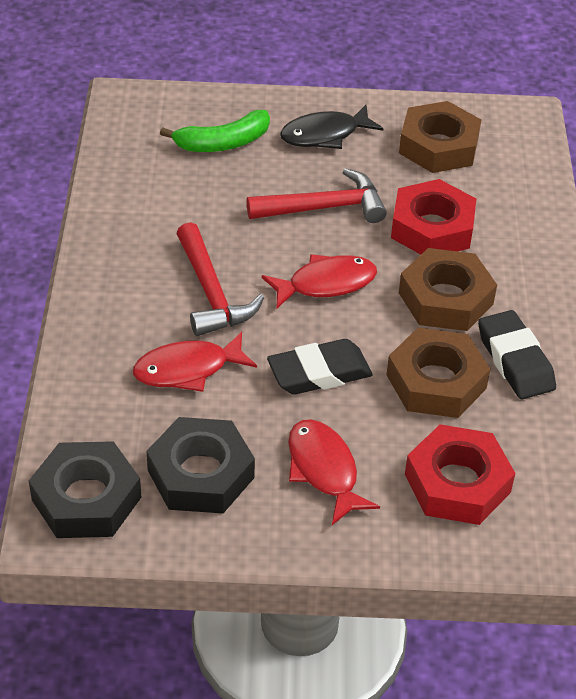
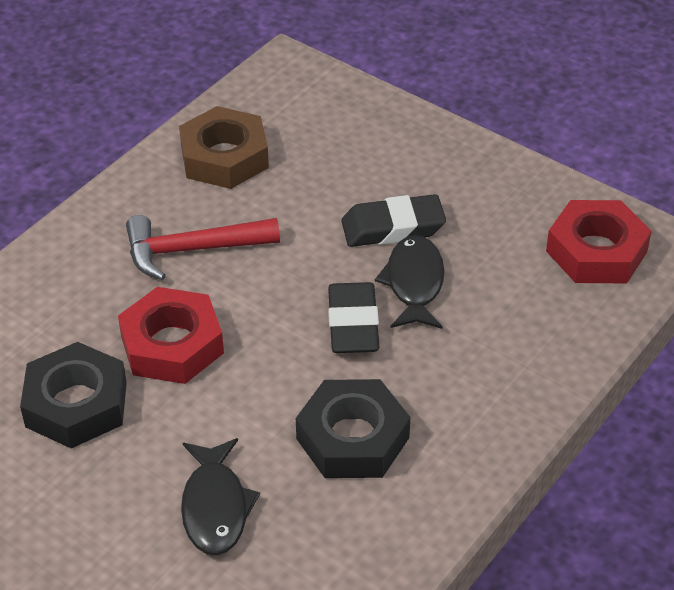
black fish: 1 -> 2
brown nut: 3 -> 1
green banana: 1 -> 0
red fish: 3 -> 0
red hammer: 2 -> 1

